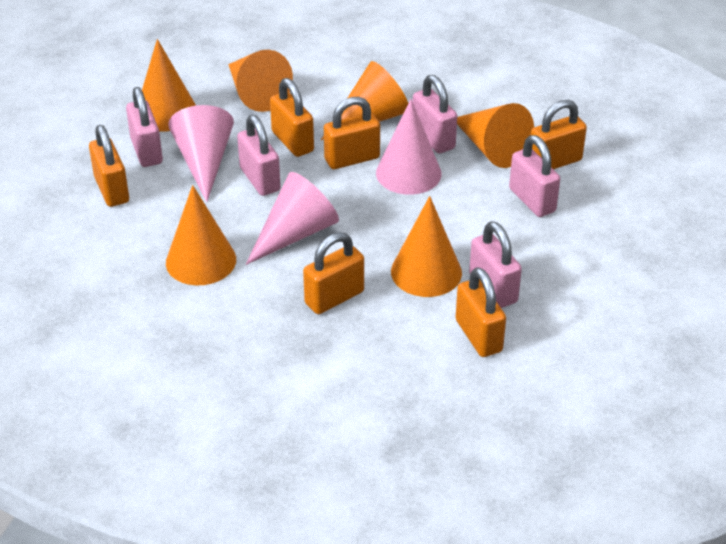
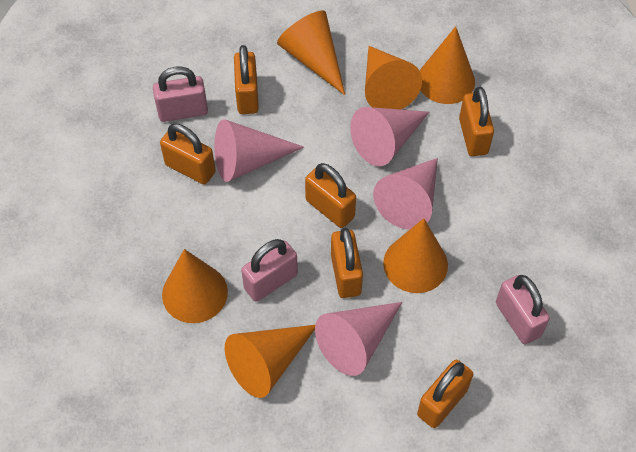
pink cone: 3 -> 4
pink padlock: 5 -> 3

